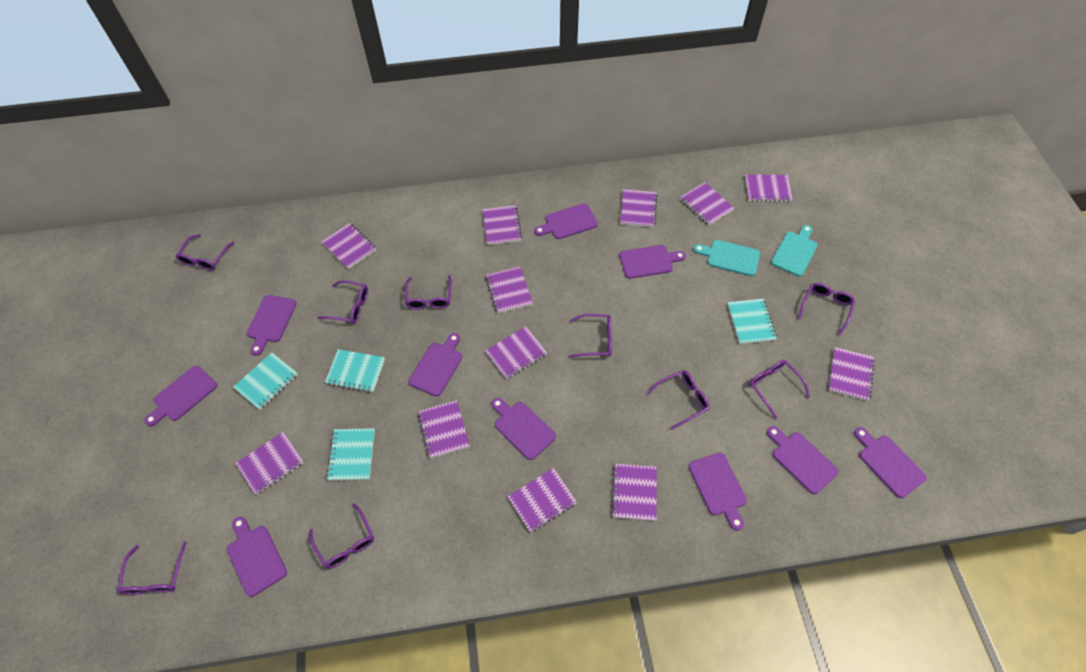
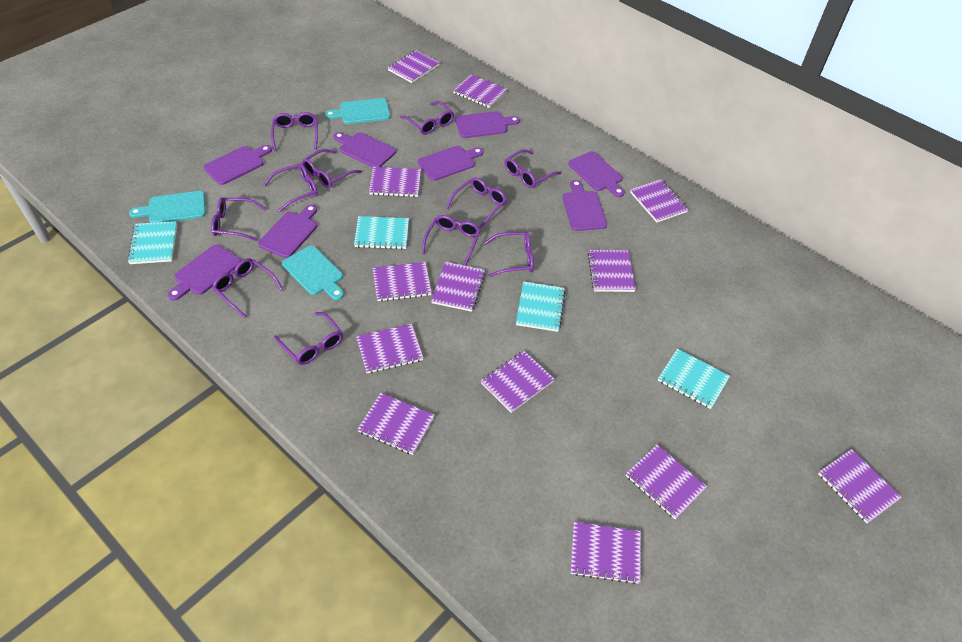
purple cutting board: 10 -> 8
purple glasses: 9 -> 11
purple notebook: 12 -> 13
turquoise cutting board: 2 -> 3

